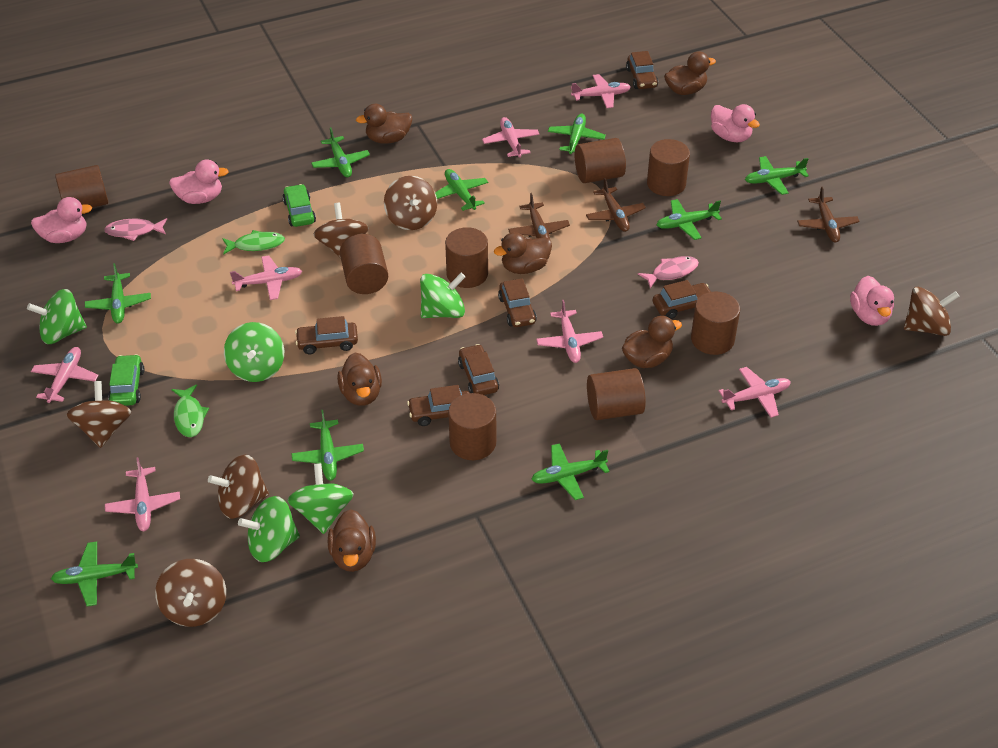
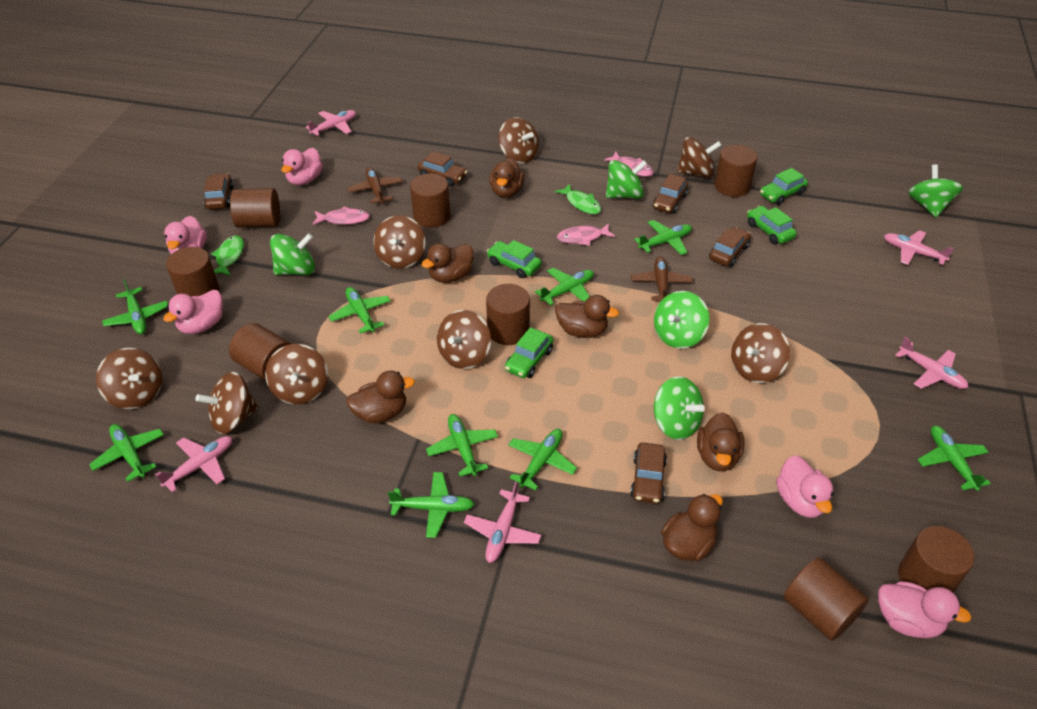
brown car: 6 -> 5
brown plane: 3 -> 2
brown spinning top: 6 -> 8
green car: 2 -> 4
pink duck: 4 -> 5
pink fish: 2 -> 3
pink plane: 7 -> 5

